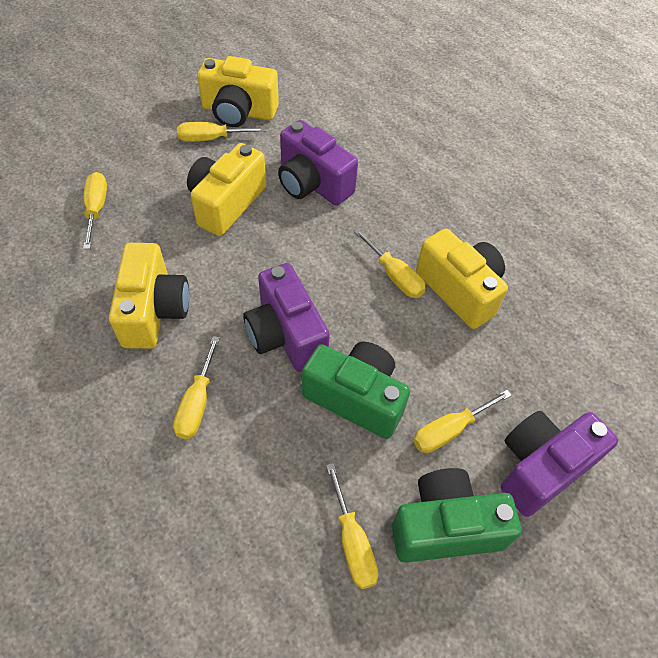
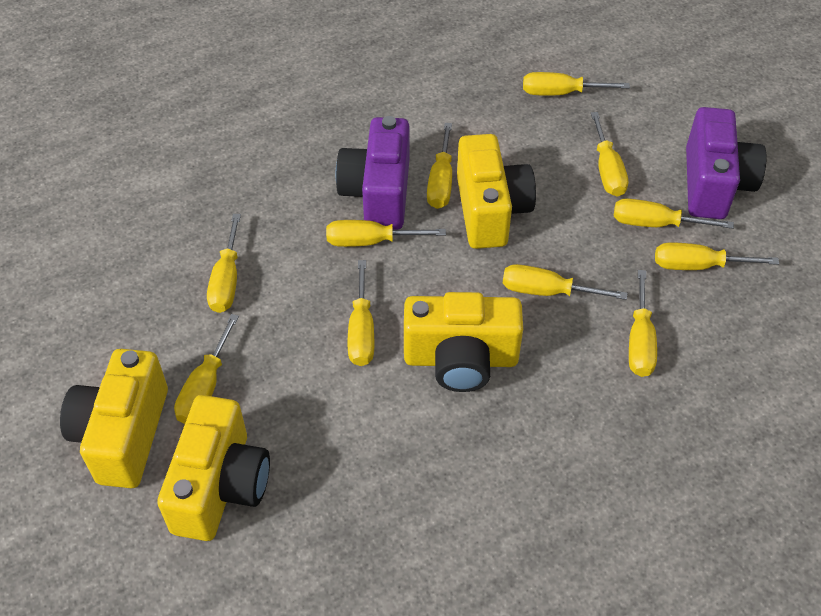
green camera: 2 -> 0
purple camera: 3 -> 2
yellow screwdriver: 6 -> 11

